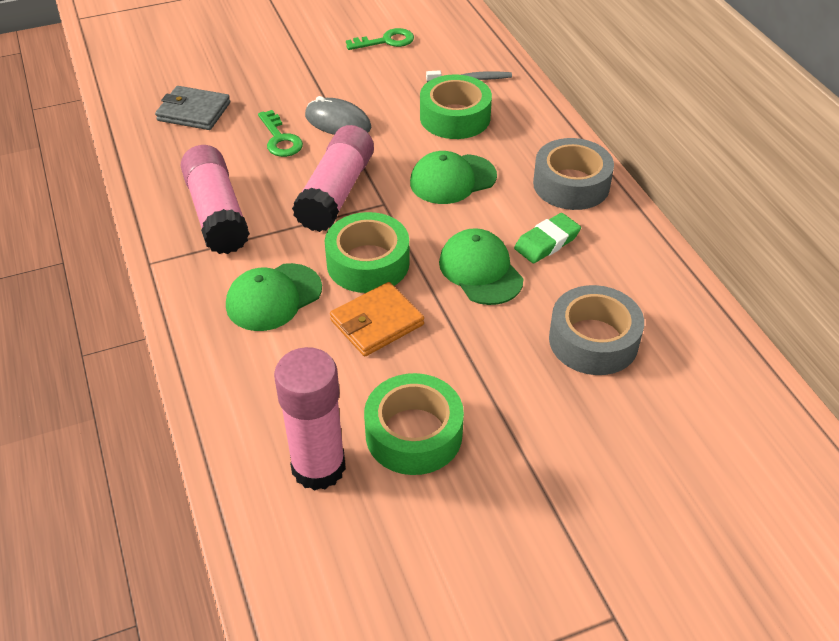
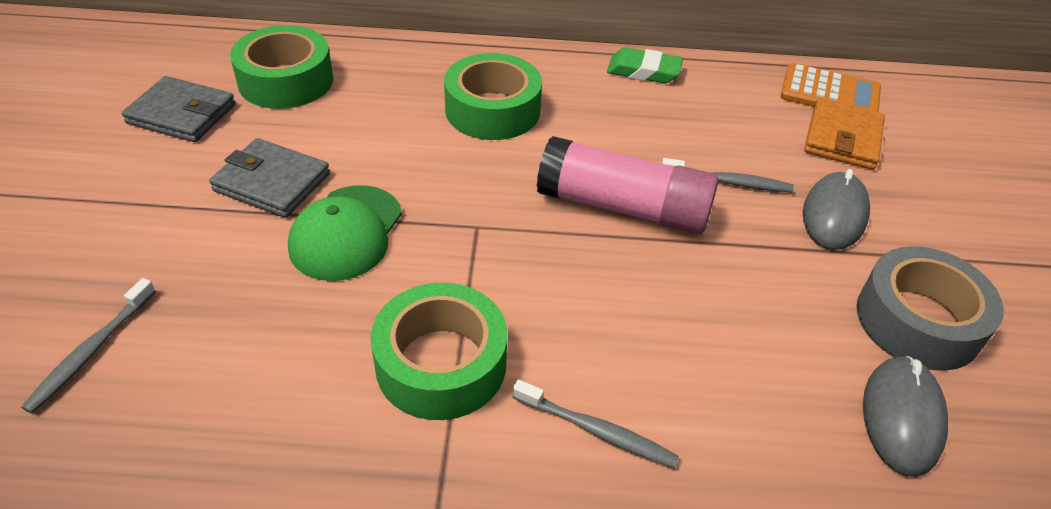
green cap: 3 -> 1
green key: 2 -> 0
grey mouse: 1 -> 2
grey tape: 2 -> 1
grey toothbrush: 1 -> 3
grey wallet: 1 -> 2
orange calculator: 0 -> 1
pink glue stick: 3 -> 1

